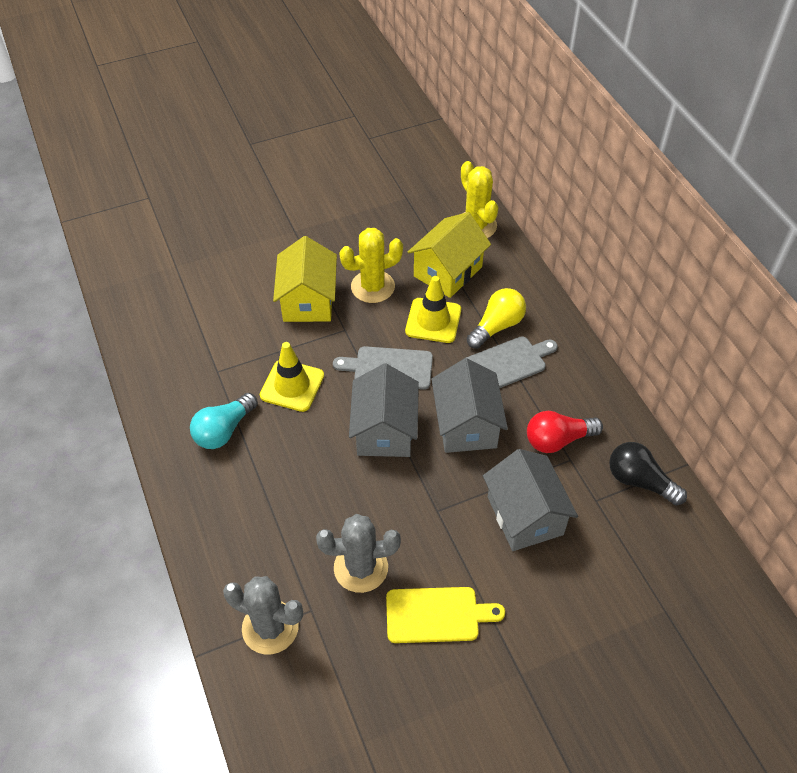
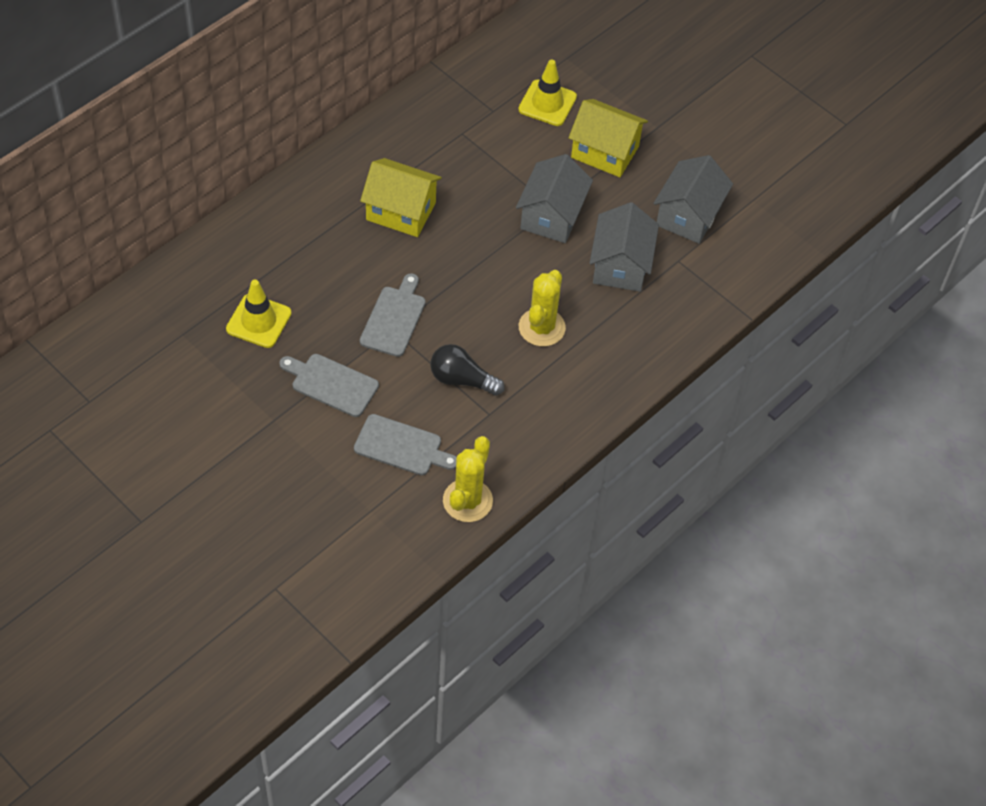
grey cactus: 2 -> 0
grey cutting board: 2 -> 3
red light bulb: 1 -> 0
turquoise light bulb: 1 -> 0
yellow cutting board: 1 -> 0
yellow light bulb: 1 -> 0

